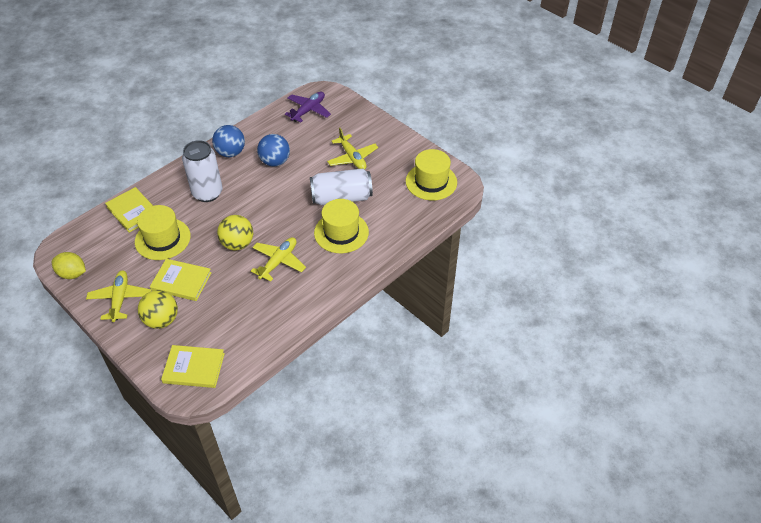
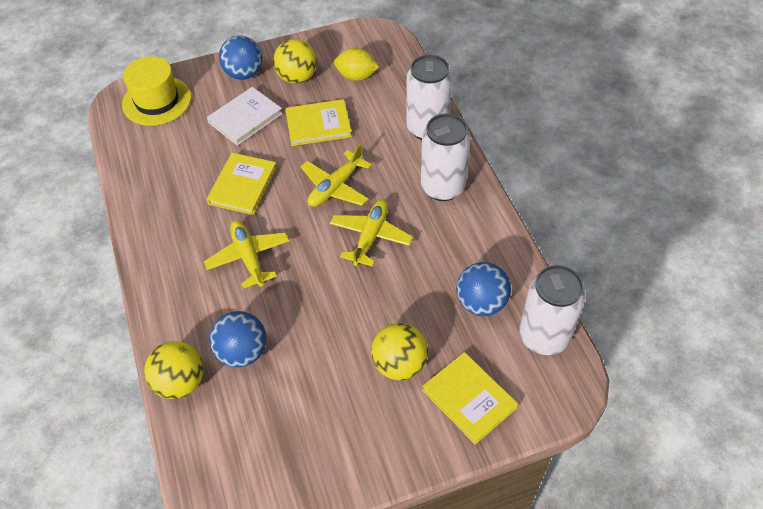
blue ball: 2 -> 3
purple plane: 1 -> 0
white book: 0 -> 1
white can: 2 -> 3
yellow ball: 2 -> 3
yellow hat: 3 -> 1

